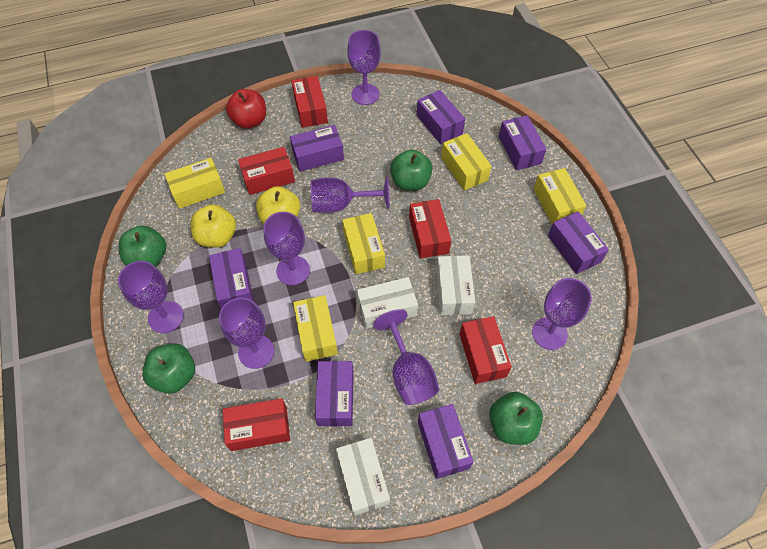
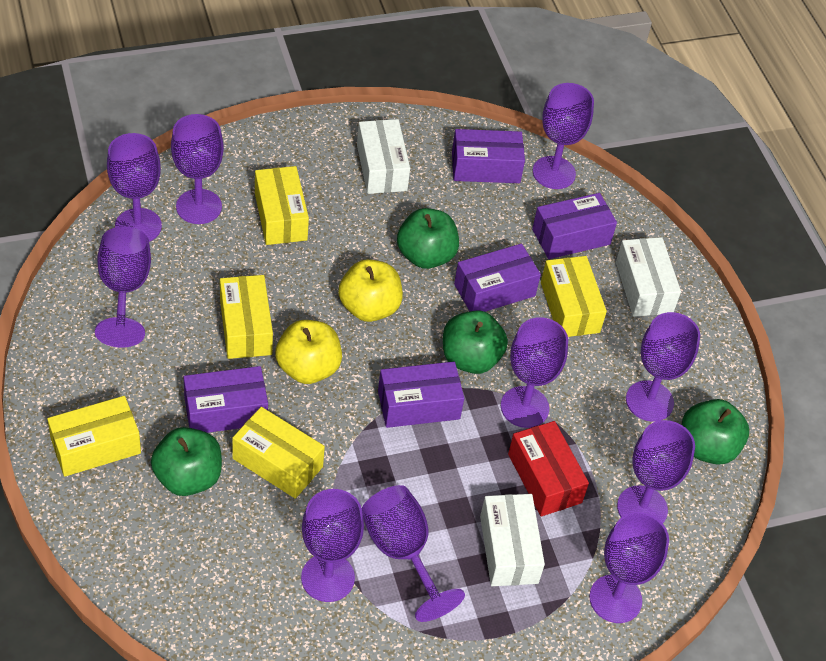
purple box: 7 -> 5
purple goblet: 7 -> 10
red apple: 1 -> 0
red box: 5 -> 1

